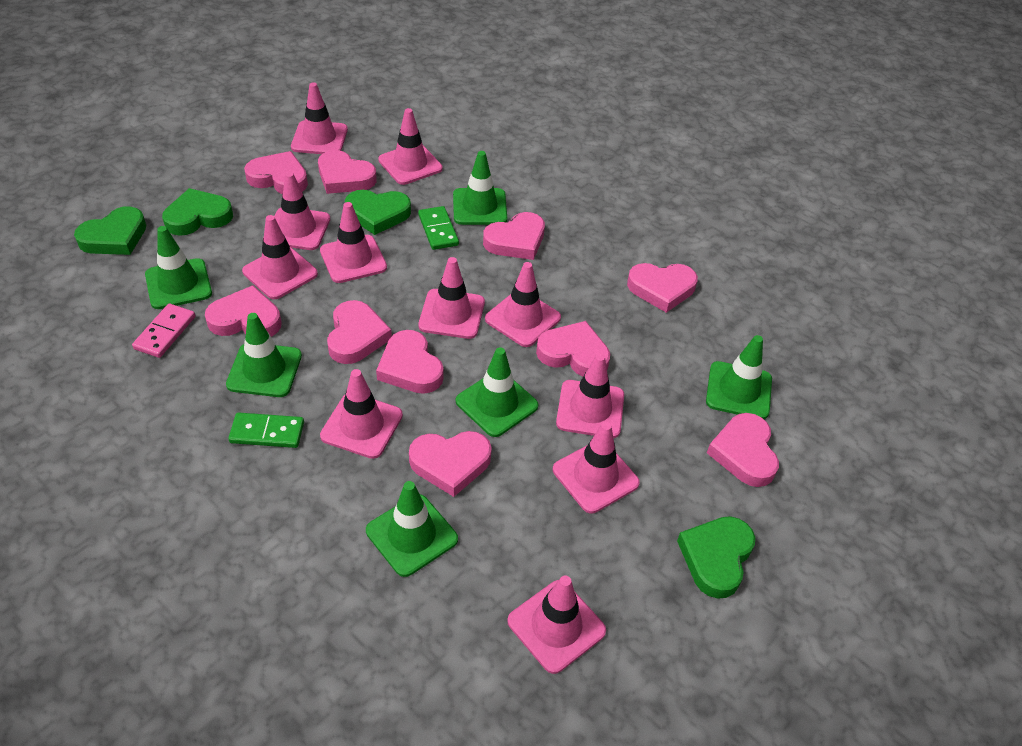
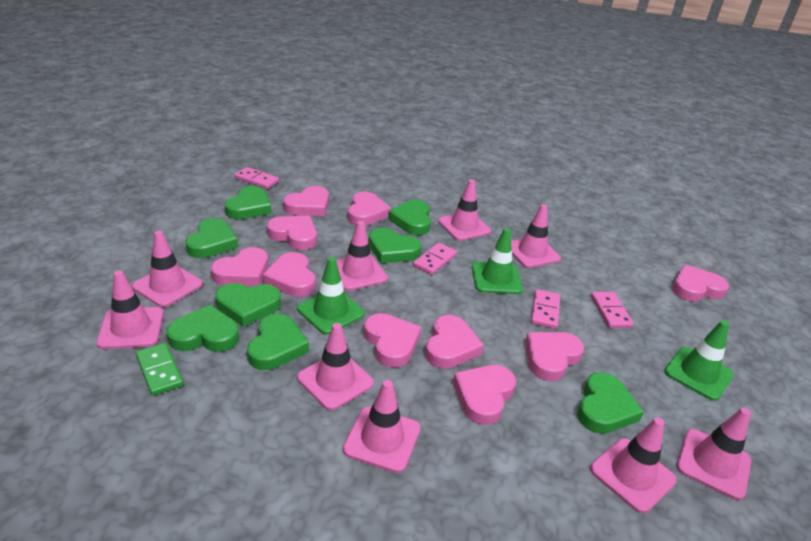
green domino: 2 -> 1
green heart: 4 -> 8
green traffic cone: 6 -> 3
pink domino: 1 -> 4
pink traffic cone: 11 -> 9

